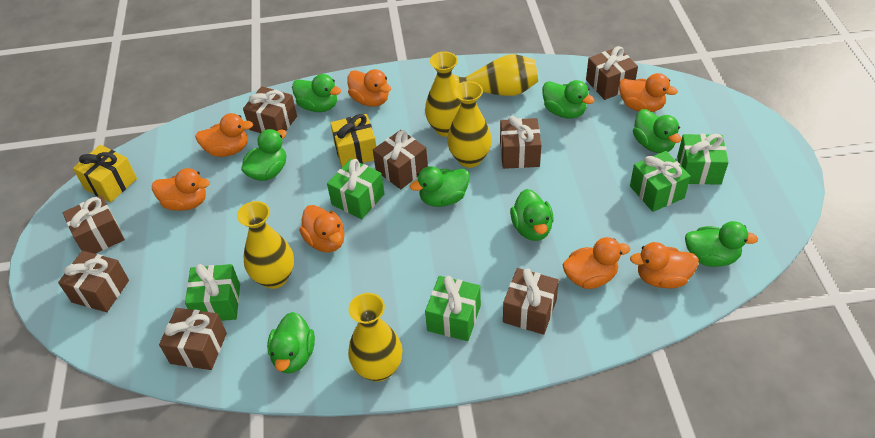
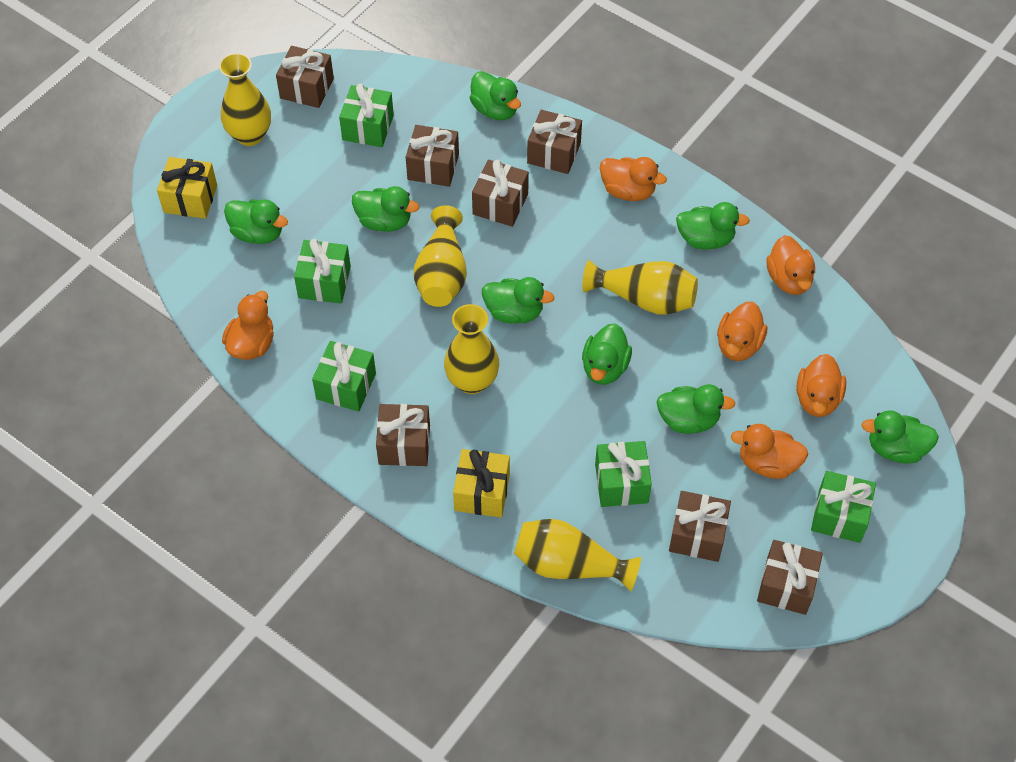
brown gift: 8 -> 7
orange duck: 7 -> 6

